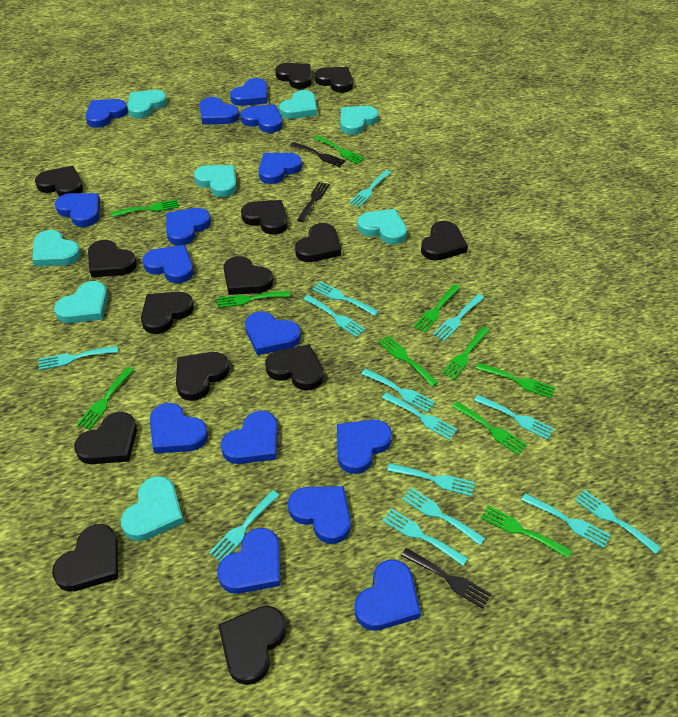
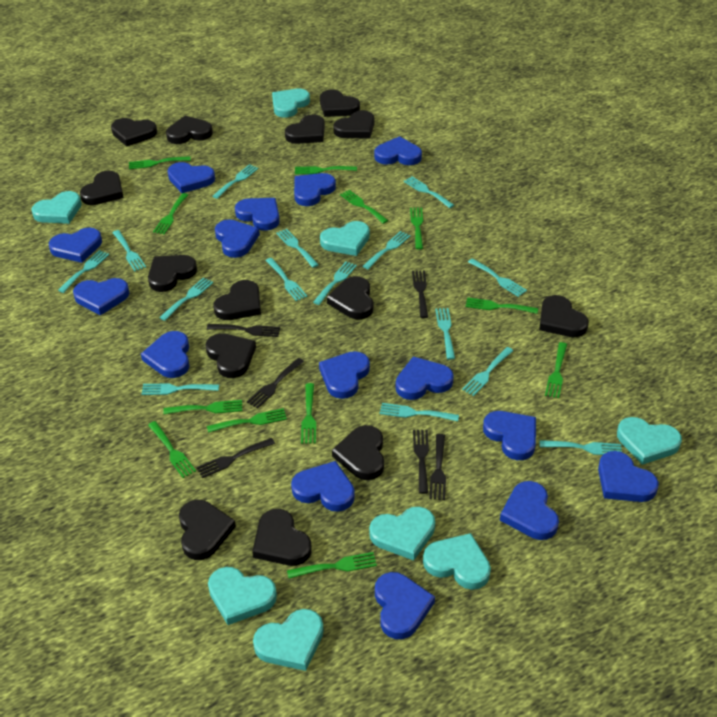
black fork: 3 -> 6
green fork: 10 -> 12
turquoise fork: 14 -> 15

